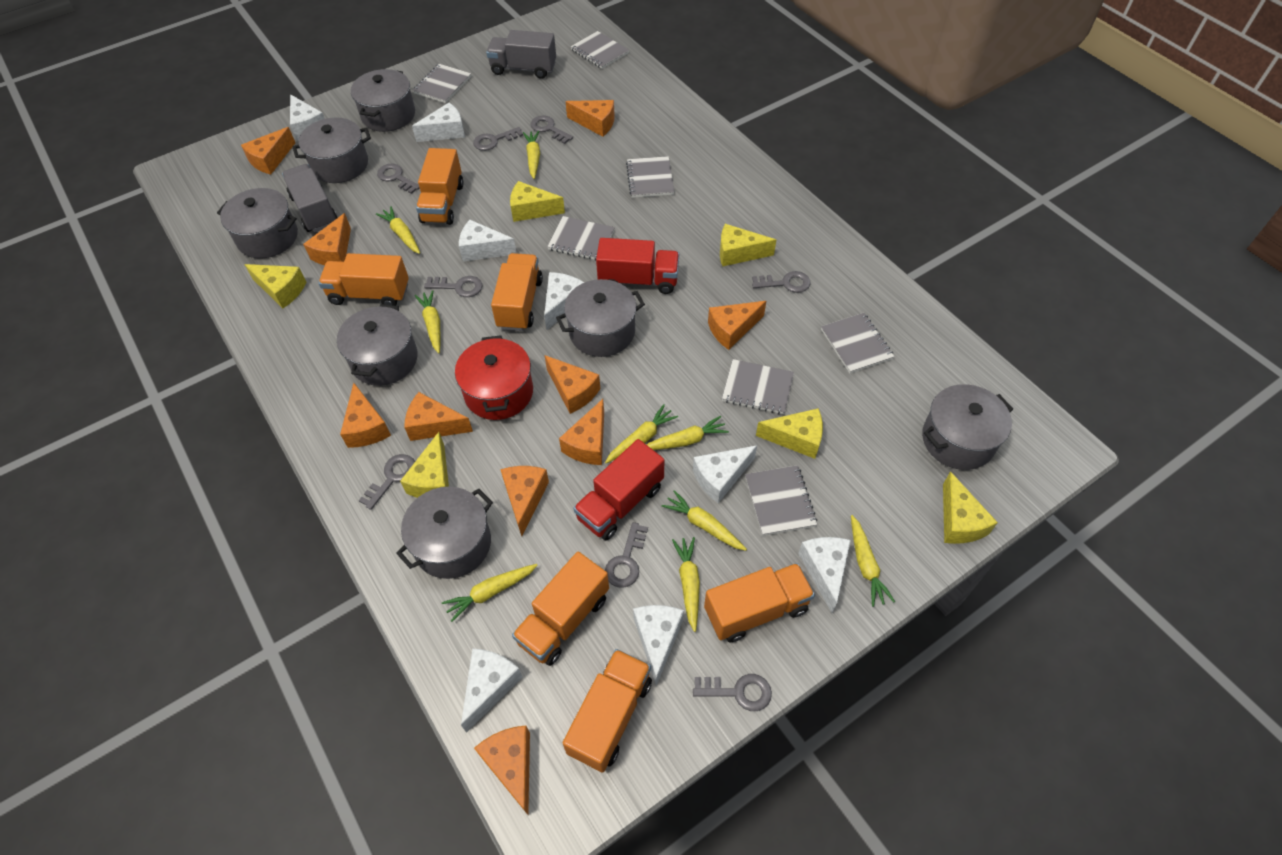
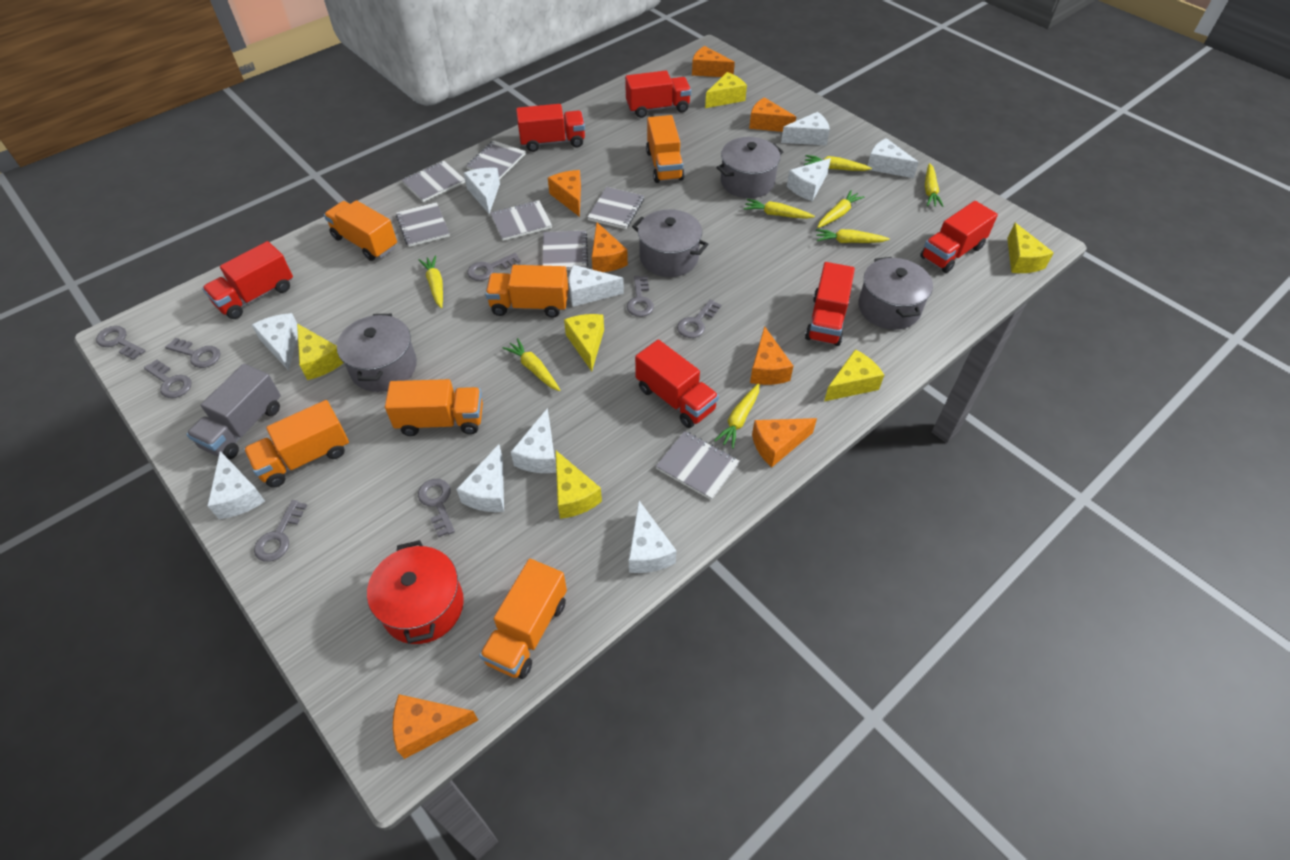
grey pot: 7 -> 4
grey truck: 2 -> 1
orange cheese: 10 -> 7
red truck: 2 -> 6
white cheese: 8 -> 10
yellow carrot: 9 -> 8

